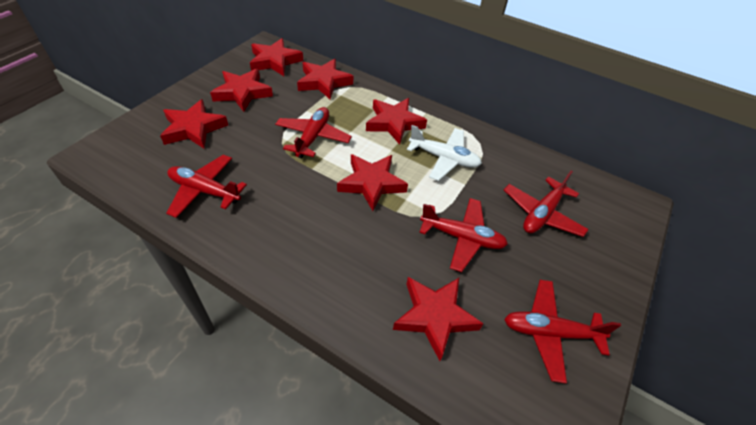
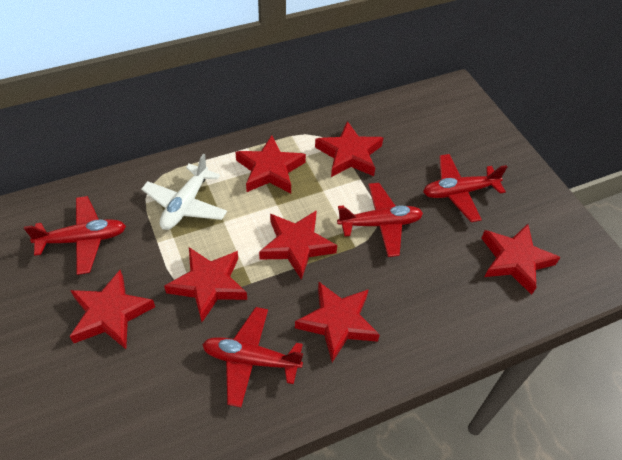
red plane: 5 -> 4

